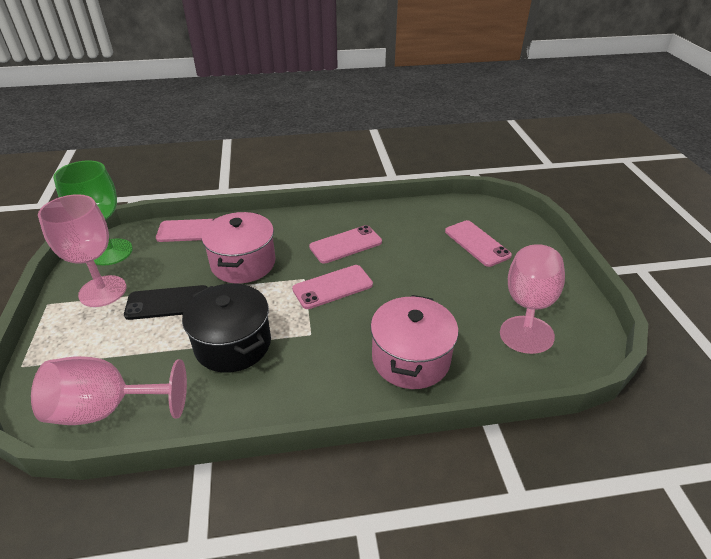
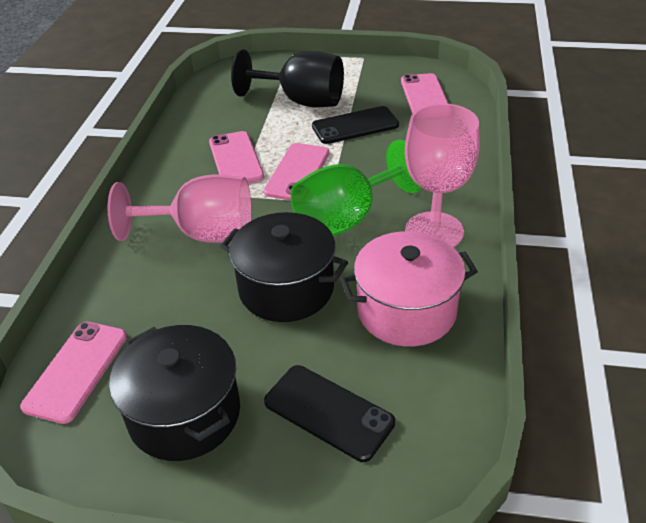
black goblet: 0 -> 1
black phone: 1 -> 2
black pot: 1 -> 2
pink goblet: 3 -> 2
pink pot: 2 -> 1

